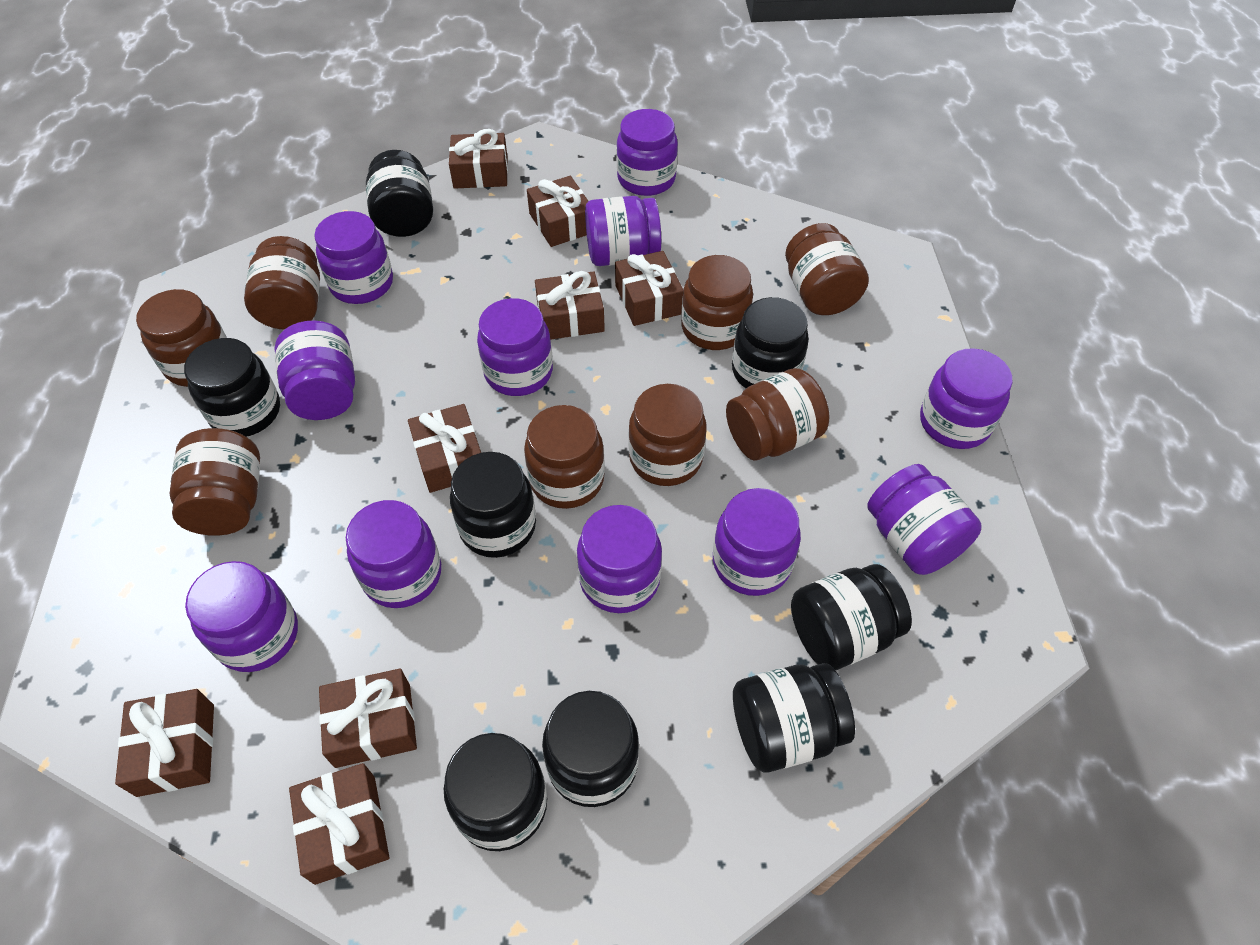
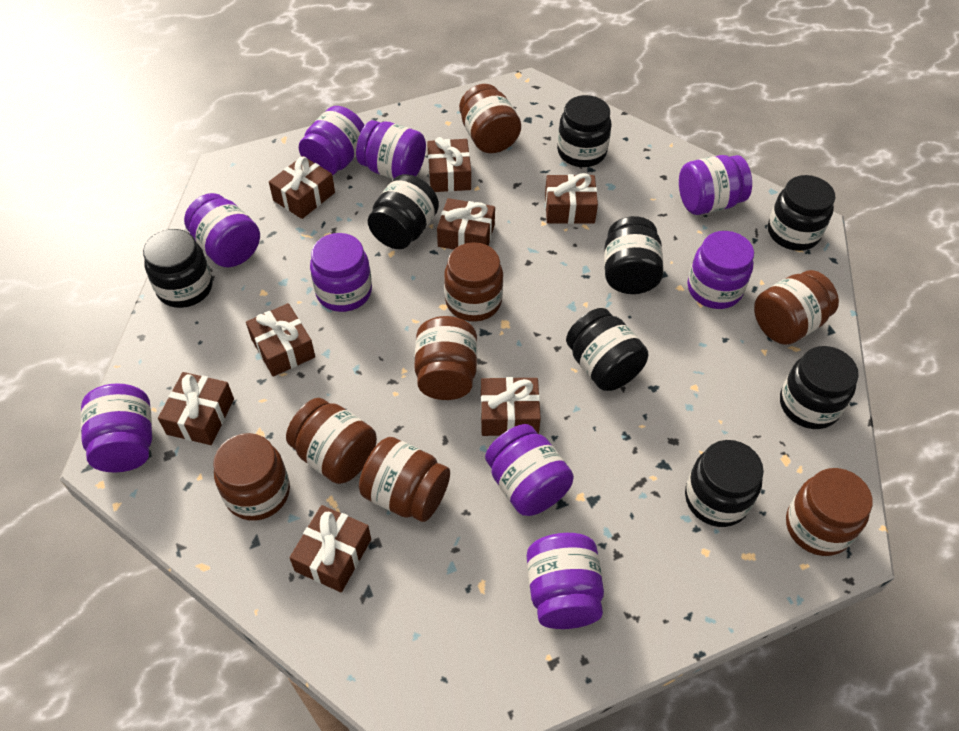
purple jar: 11 -> 9

